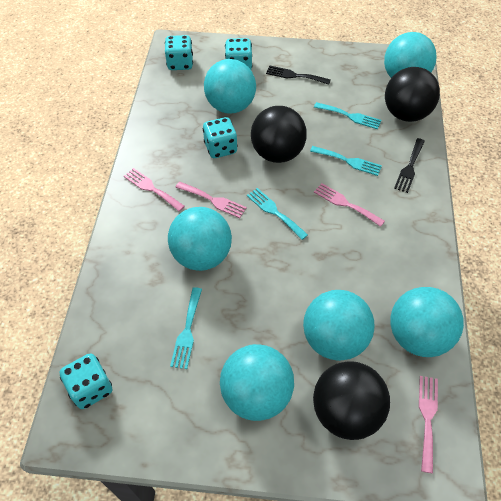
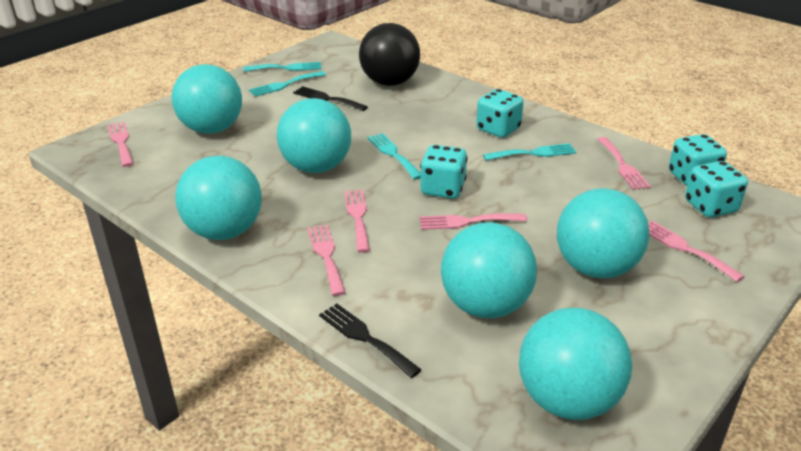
black ball: 3 -> 1
pink fork: 4 -> 6

